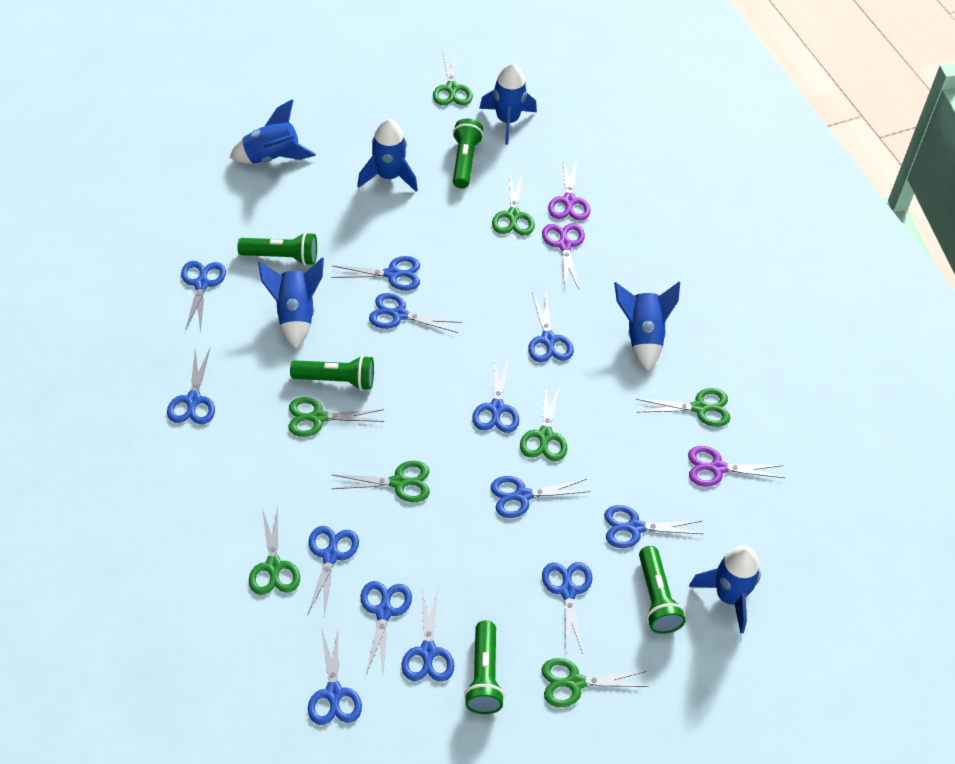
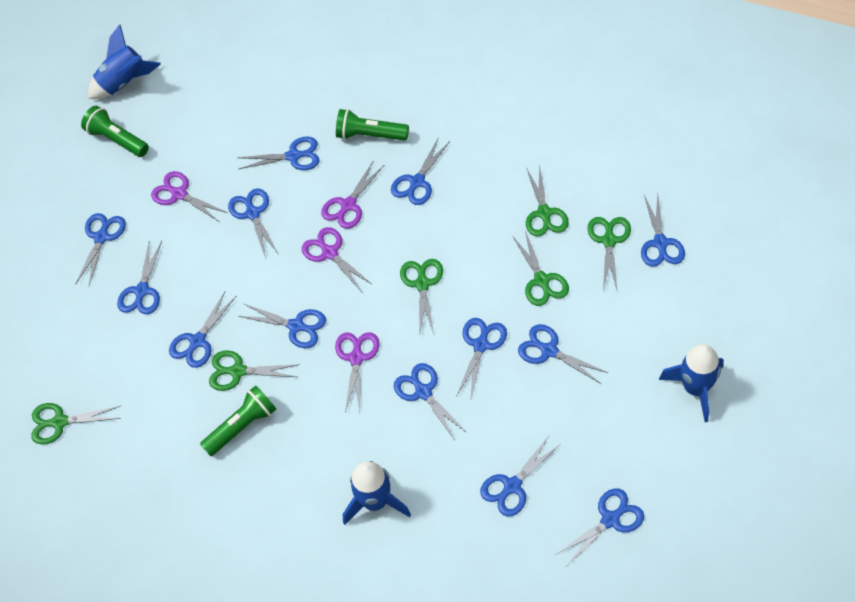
blue rocket: 6 -> 3
green flashlight: 5 -> 3
green scissors: 8 -> 6
purple scissors: 3 -> 4

